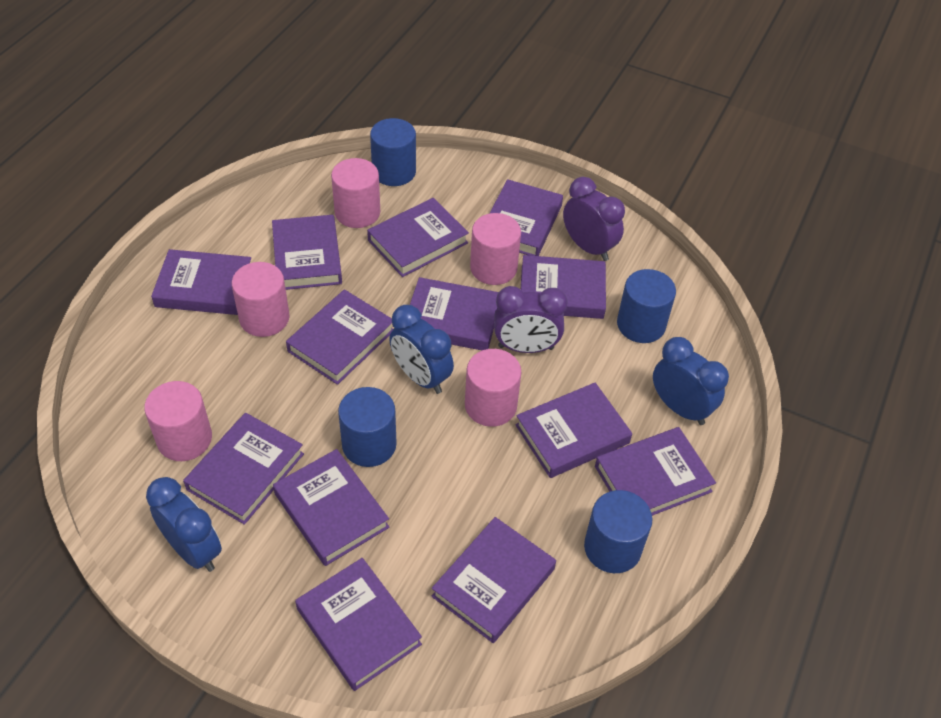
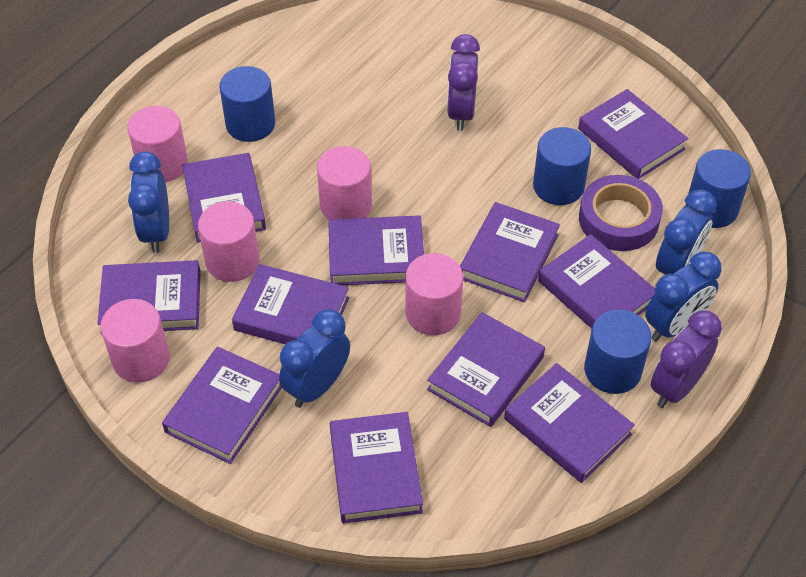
blue clock: 3 -> 4
purple book: 13 -> 11
purple tape: 0 -> 1

